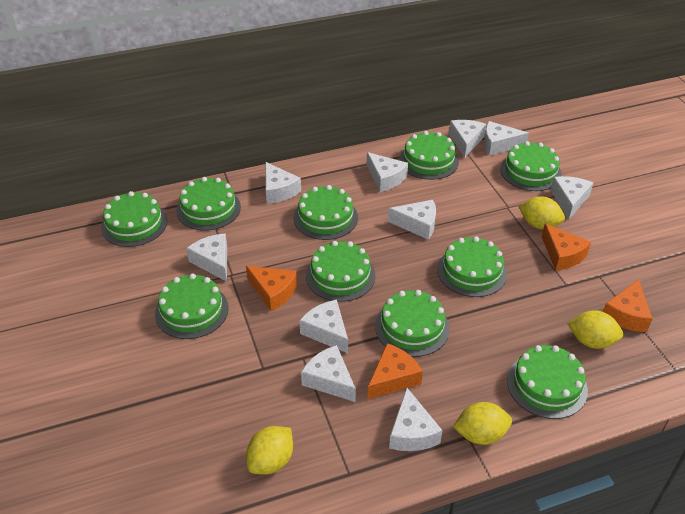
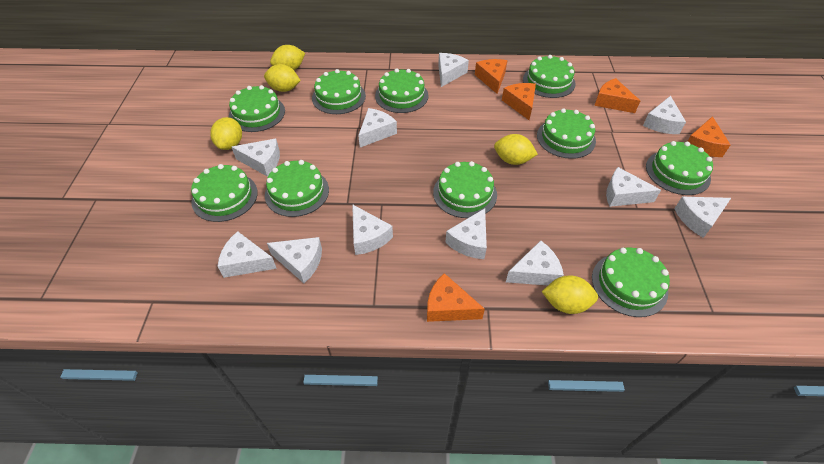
orange cheese: 4 -> 5
white cheese: 10 -> 11
yellow lemon: 4 -> 5

